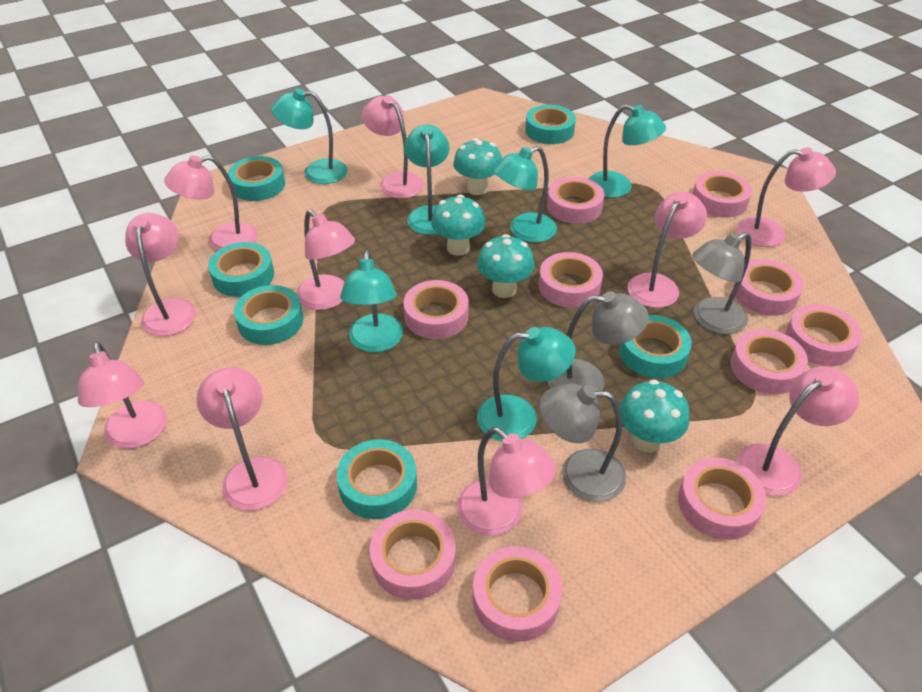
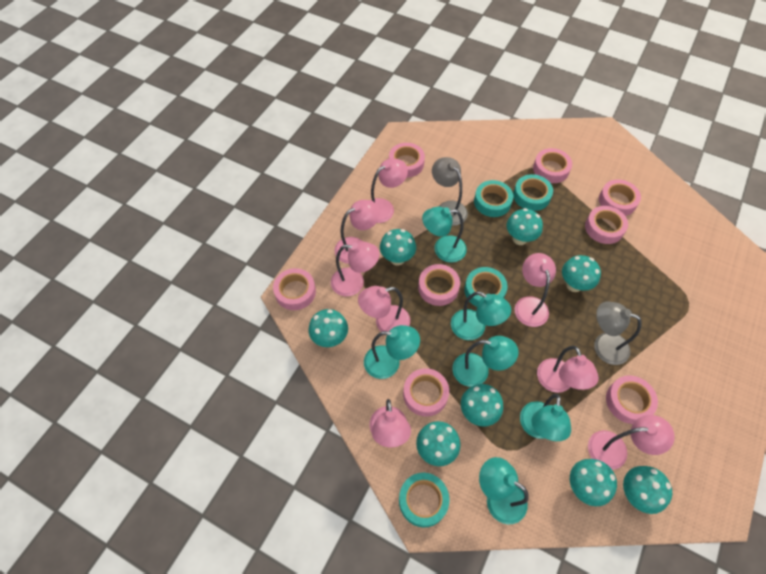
grey lamp: 3 -> 2
pink lamp: 10 -> 8
pink tape: 10 -> 8
turquoise mushroom: 4 -> 8
turquoise tape: 6 -> 4

